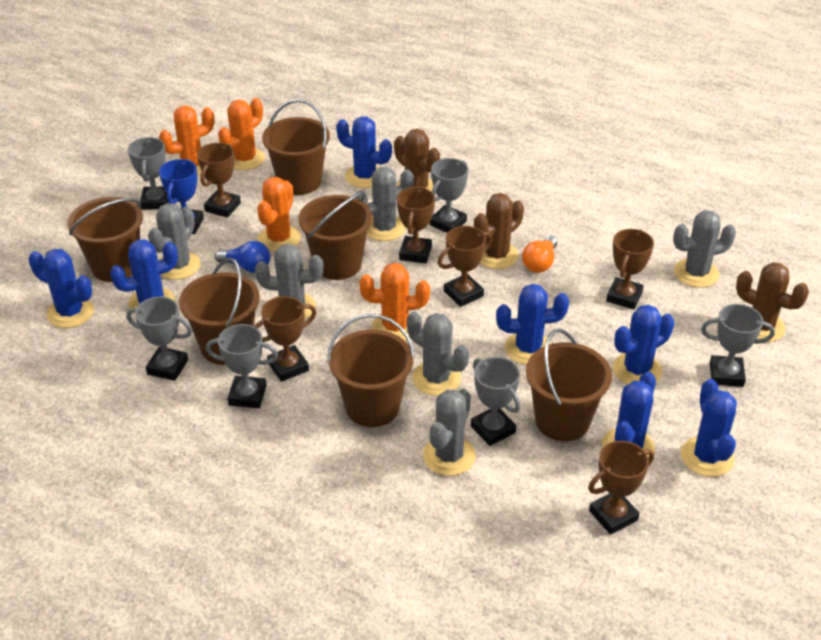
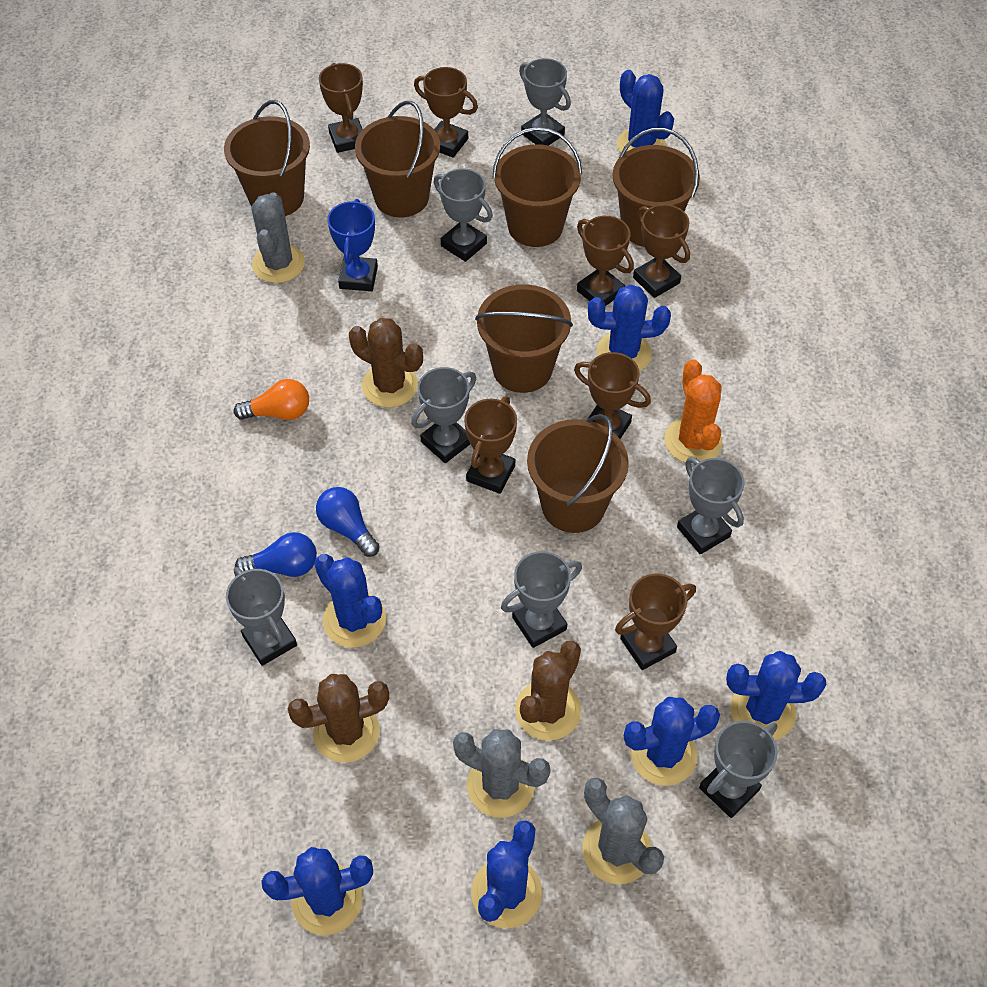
blue light bulb: 1 -> 2
brown trophy: 6 -> 7
grey cactus: 6 -> 3
grey trophy: 6 -> 7
orange cactus: 4 -> 1

